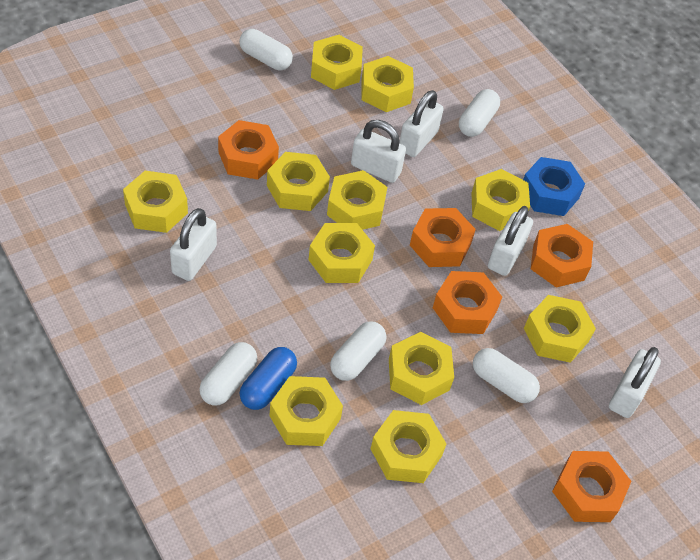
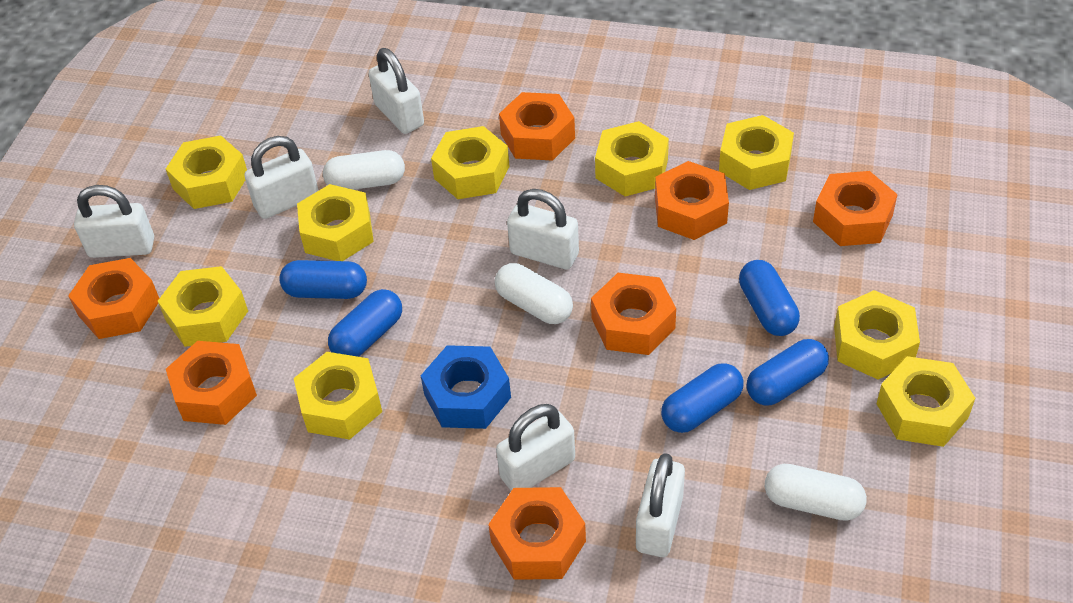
blue capsule: 1 -> 5
orange nut: 5 -> 7
white capsule: 5 -> 3
white padlock: 5 -> 6
yellow nut: 11 -> 9

